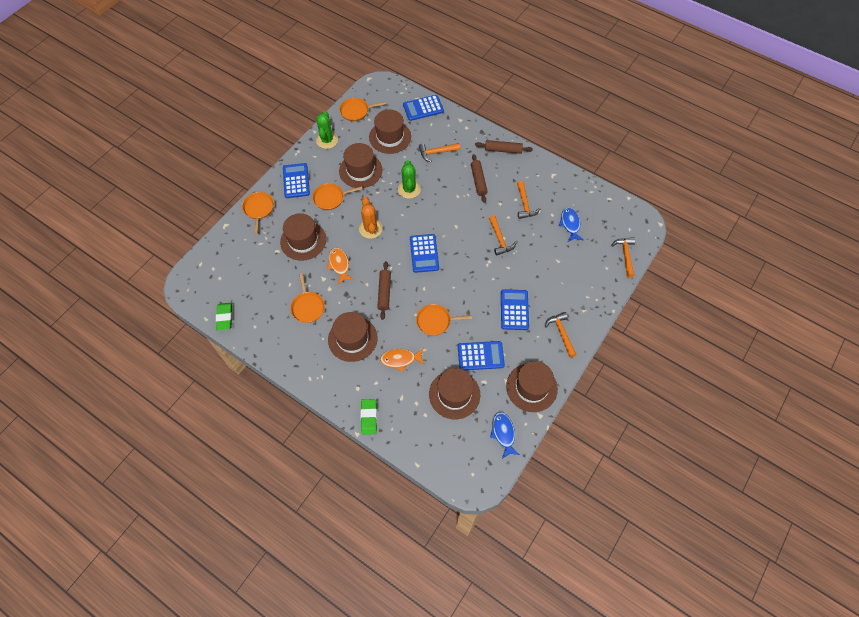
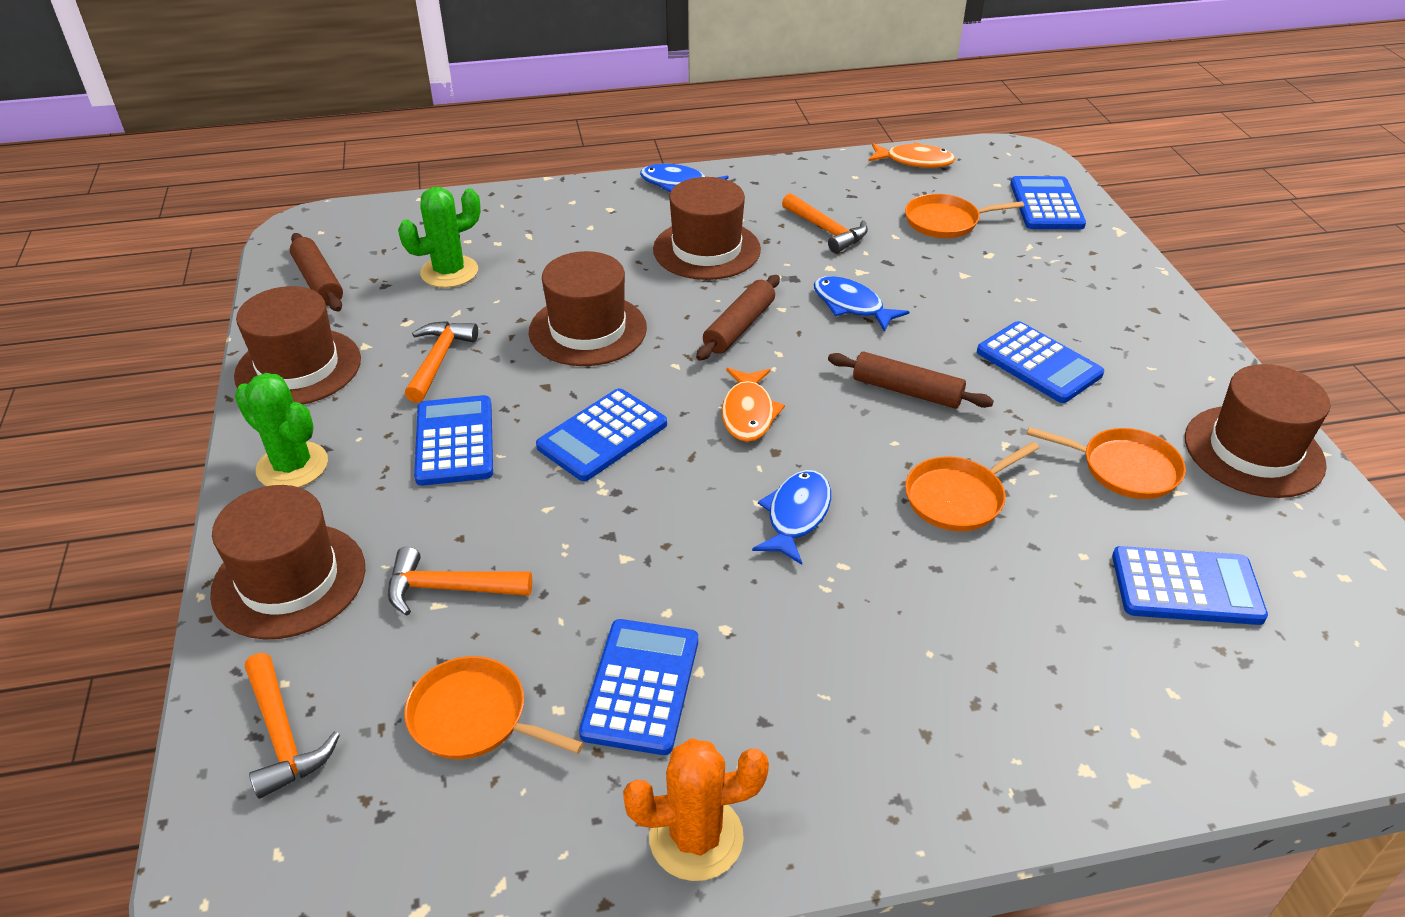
blue calculator: 5 -> 6
blue fish: 2 -> 3
brown hat: 6 -> 5
green eraser: 2 -> 0
orange hammer: 5 -> 4
orange pan: 5 -> 4

